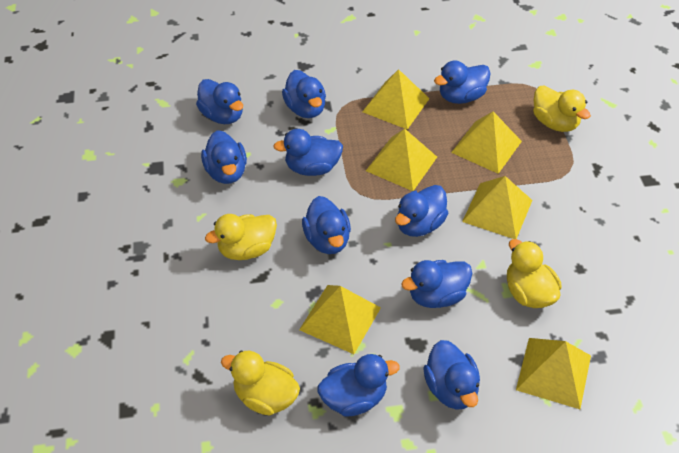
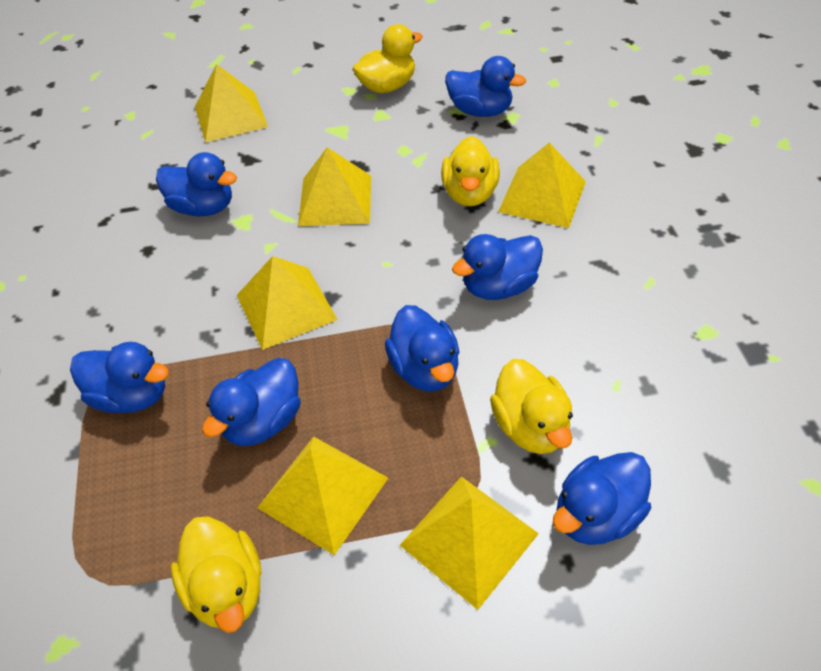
blue duck: 10 -> 7

